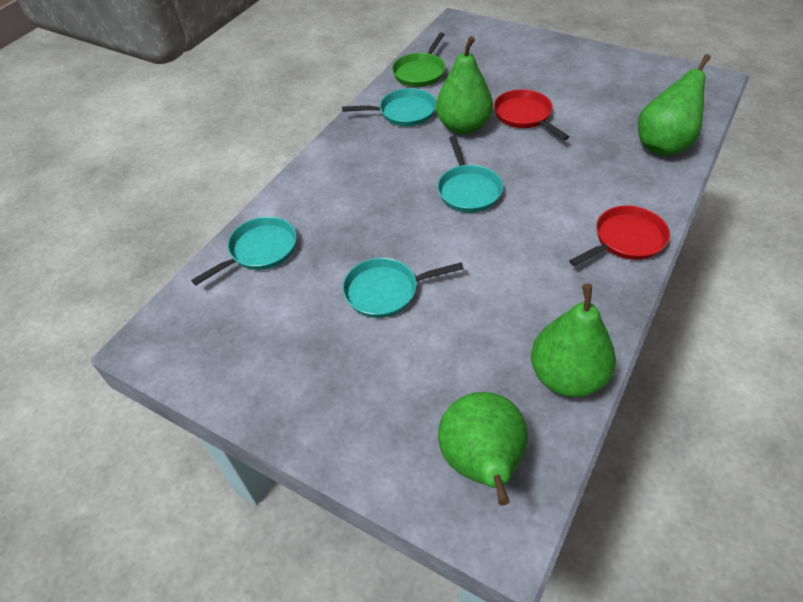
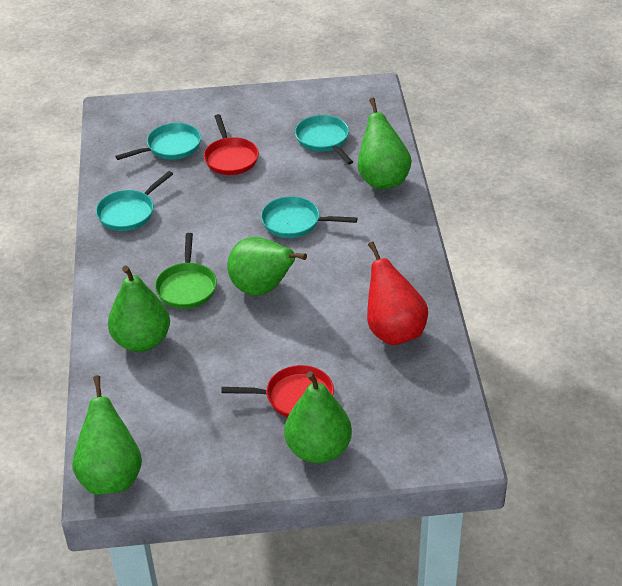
green pear: 4 -> 5
red pear: 0 -> 1

